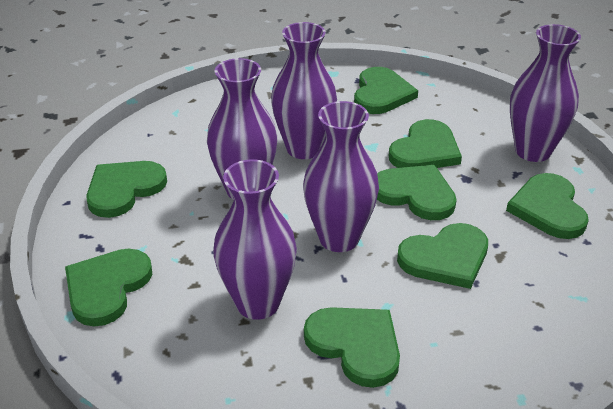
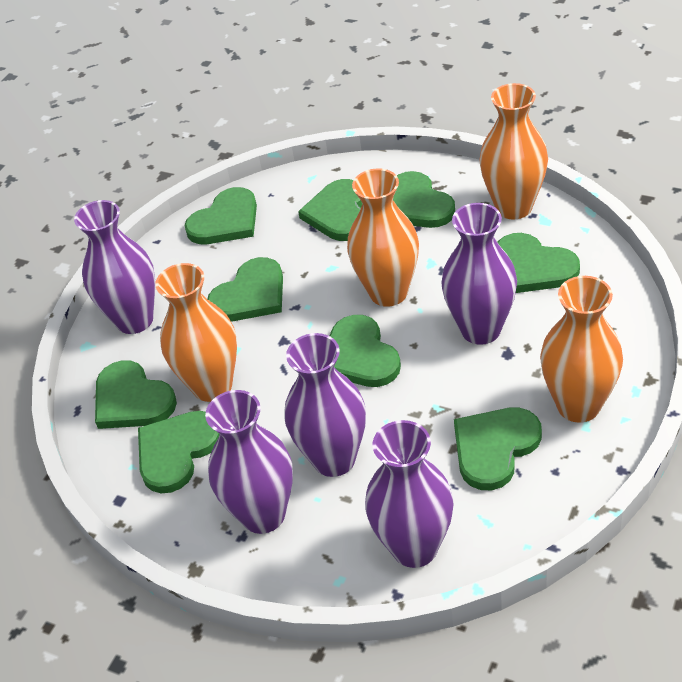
green heart: 8 -> 9
orange vase: 0 -> 4

